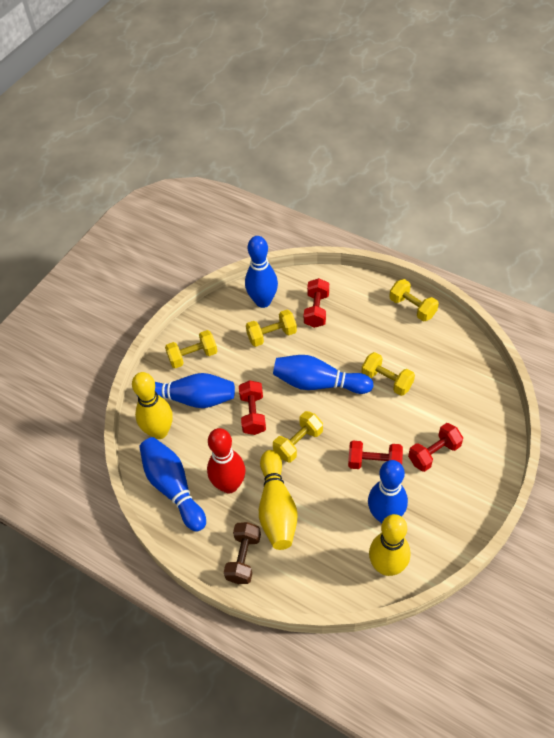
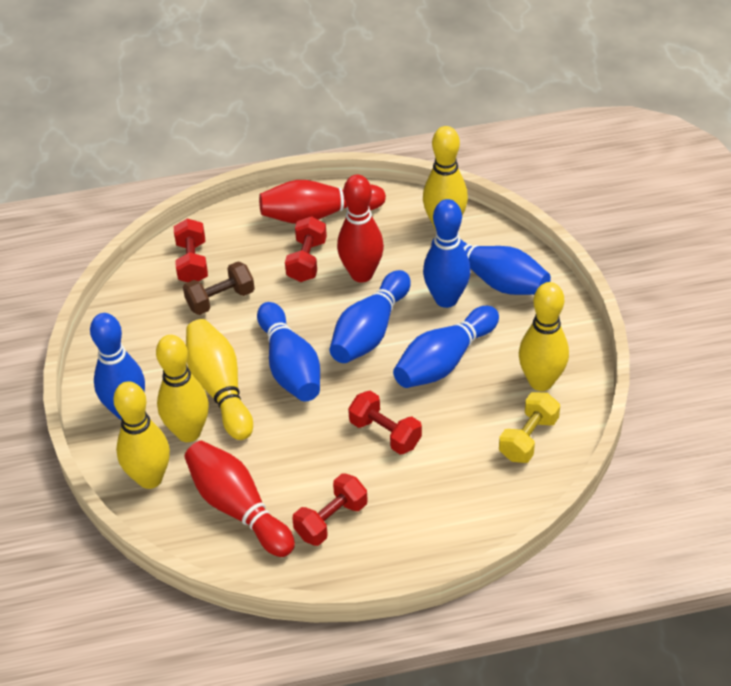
blue bowling pin: 5 -> 6
red bowling pin: 1 -> 3
yellow bowling pin: 3 -> 5
yellow dumbbell: 5 -> 1

